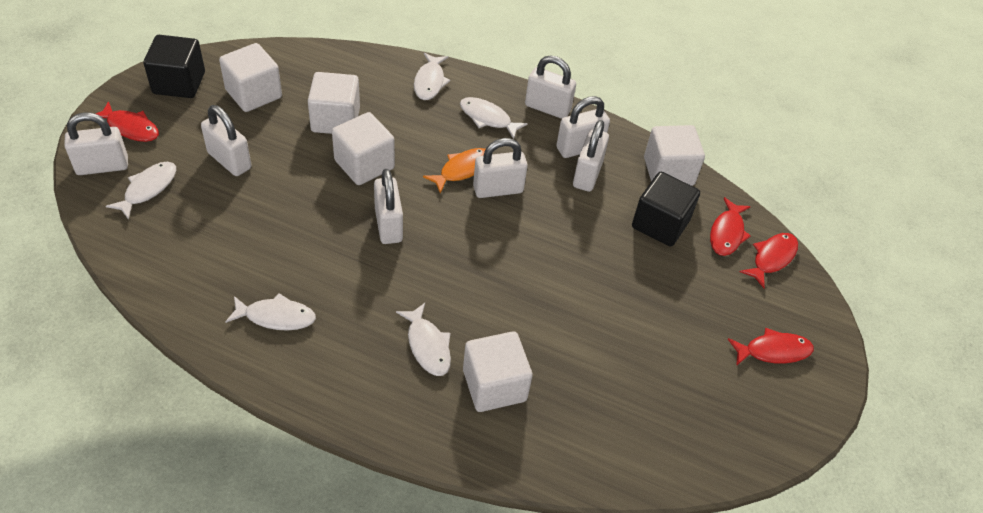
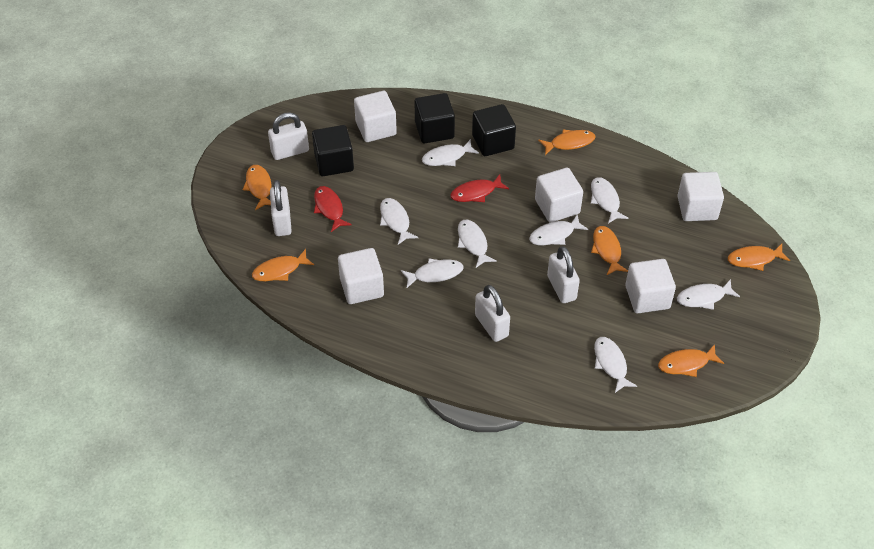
black cube: 2 -> 3
orange fish: 1 -> 6
red fish: 4 -> 2
white fish: 5 -> 8
white padlock: 7 -> 4

